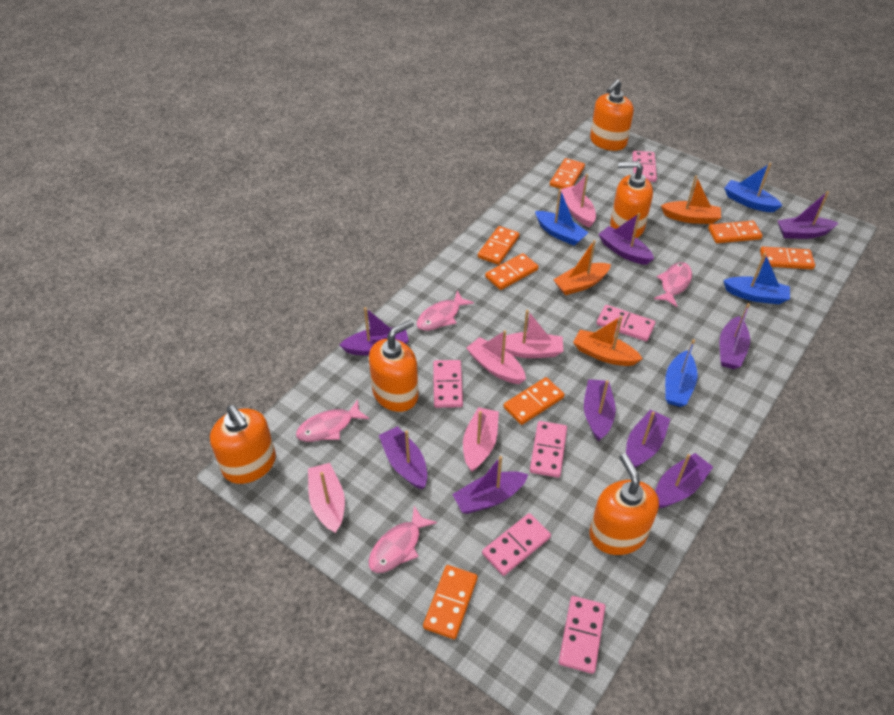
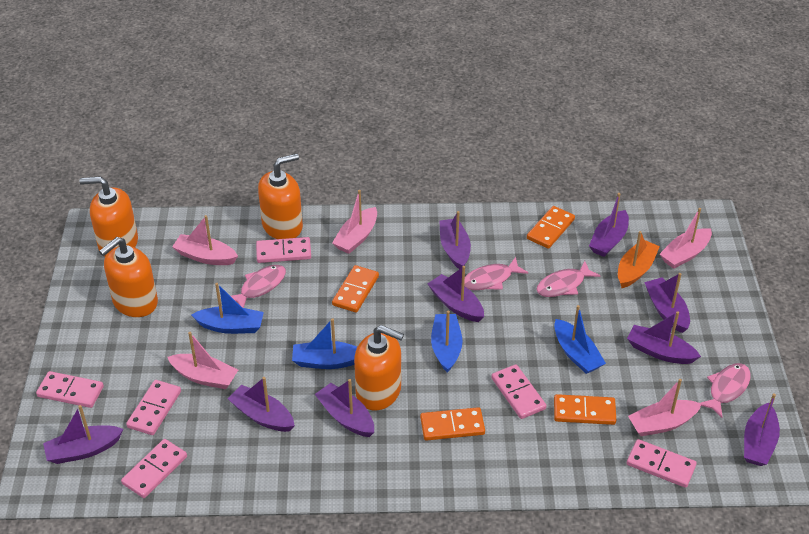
orange boat: 3 -> 1
orange domino: 7 -> 4
orange soap dispenser: 5 -> 4

